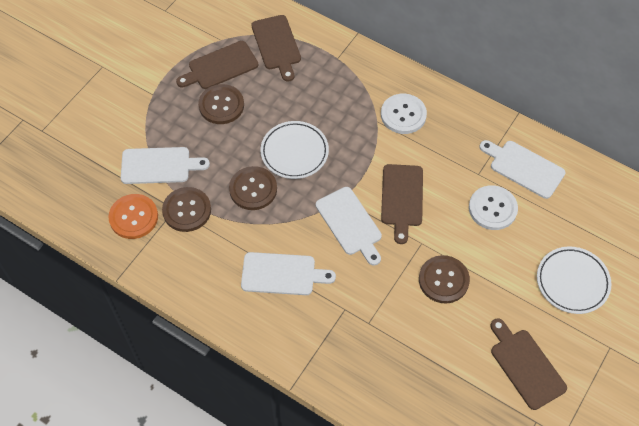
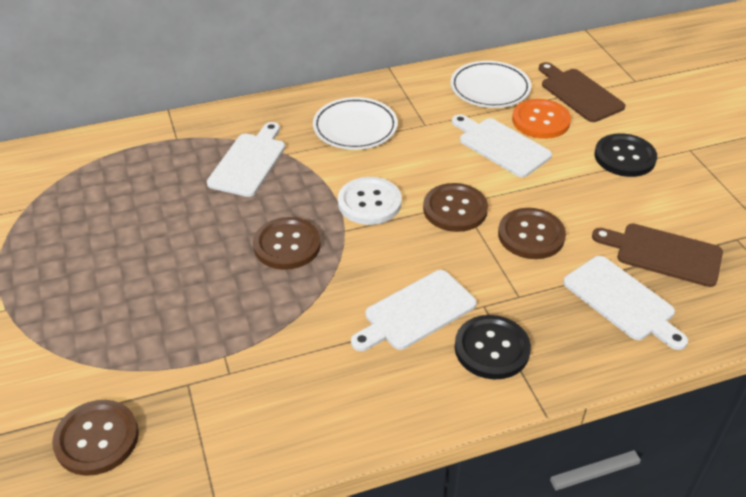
black button: 0 -> 2
brown cutting board: 4 -> 2
white button: 2 -> 1

